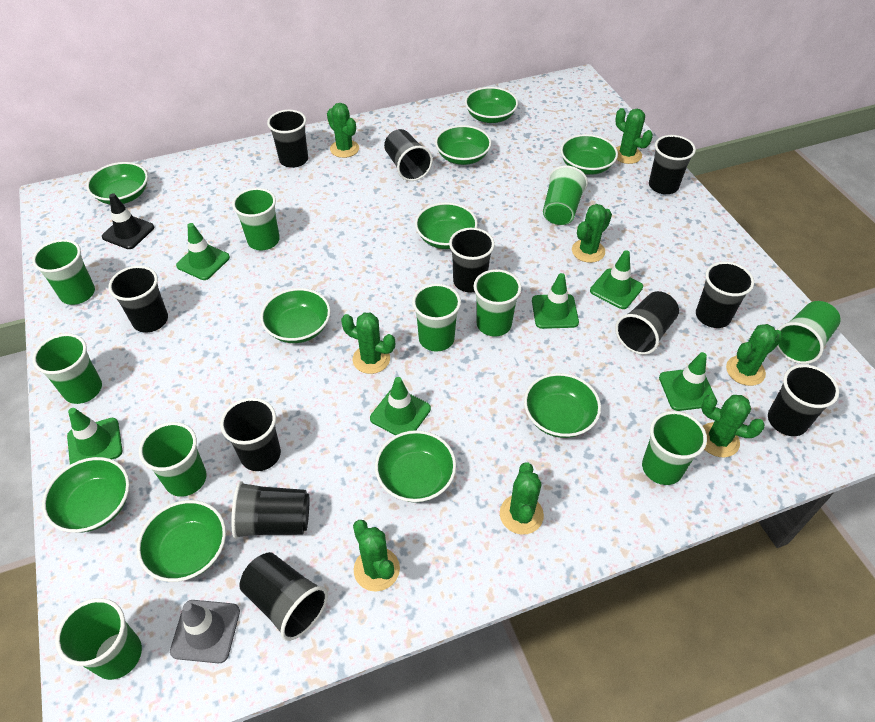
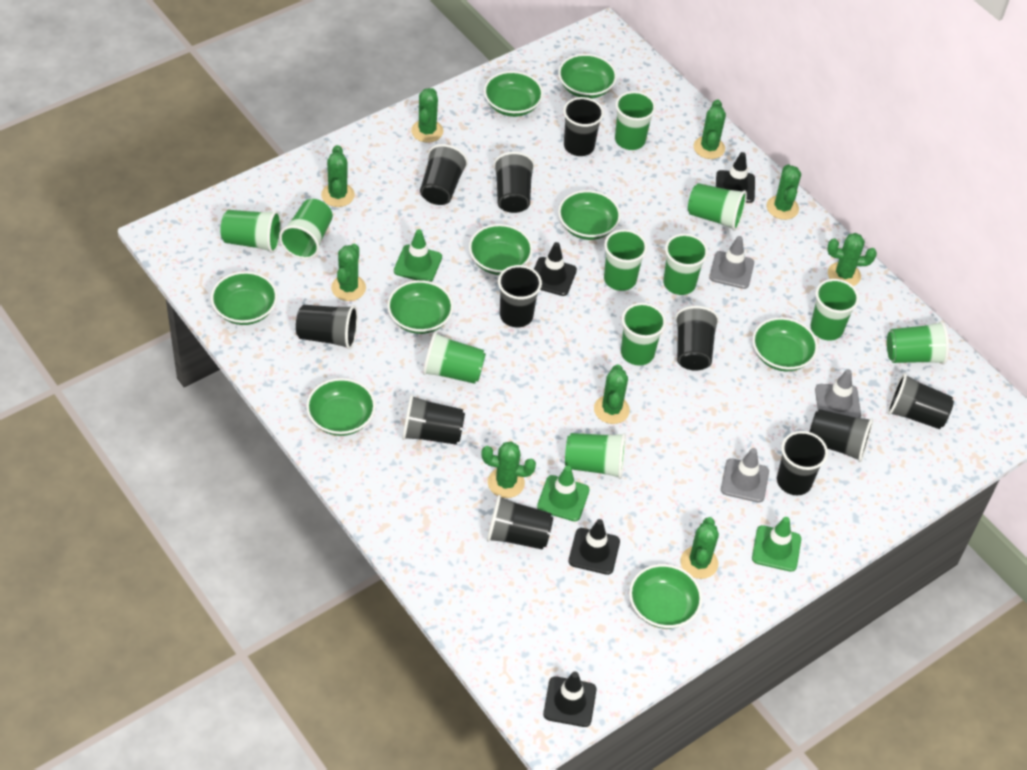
black traffic cone: 1 -> 4
green bowl: 10 -> 9
green cactus: 8 -> 9
green cup: 10 -> 11
green traffic cone: 6 -> 3
grey traffic cone: 1 -> 3

